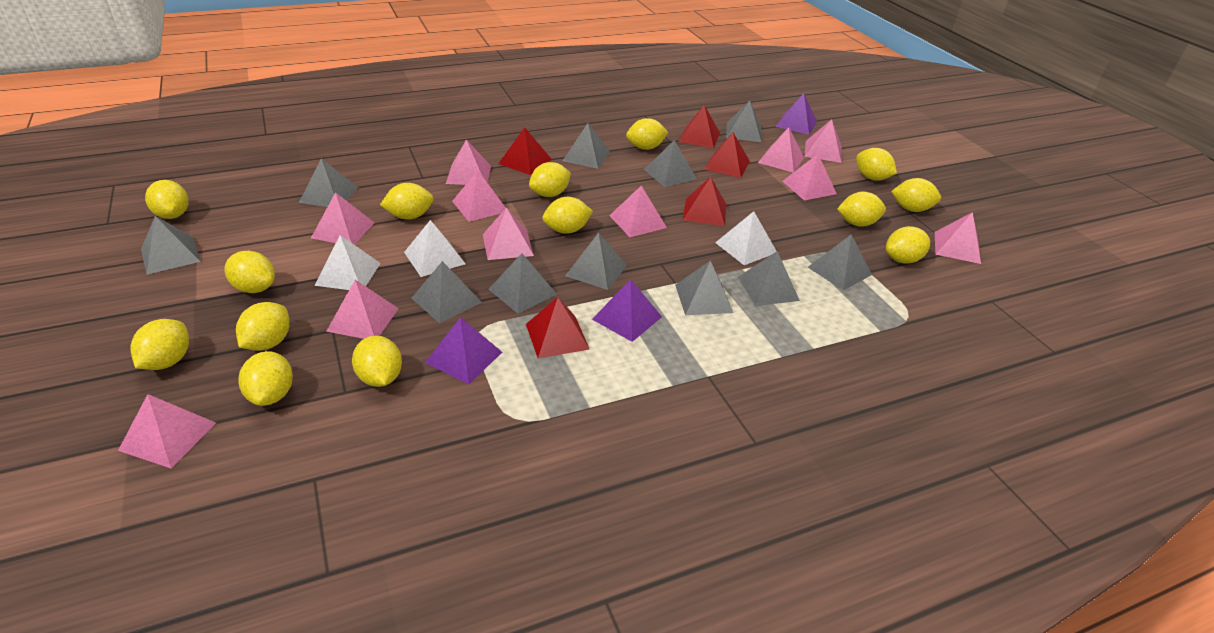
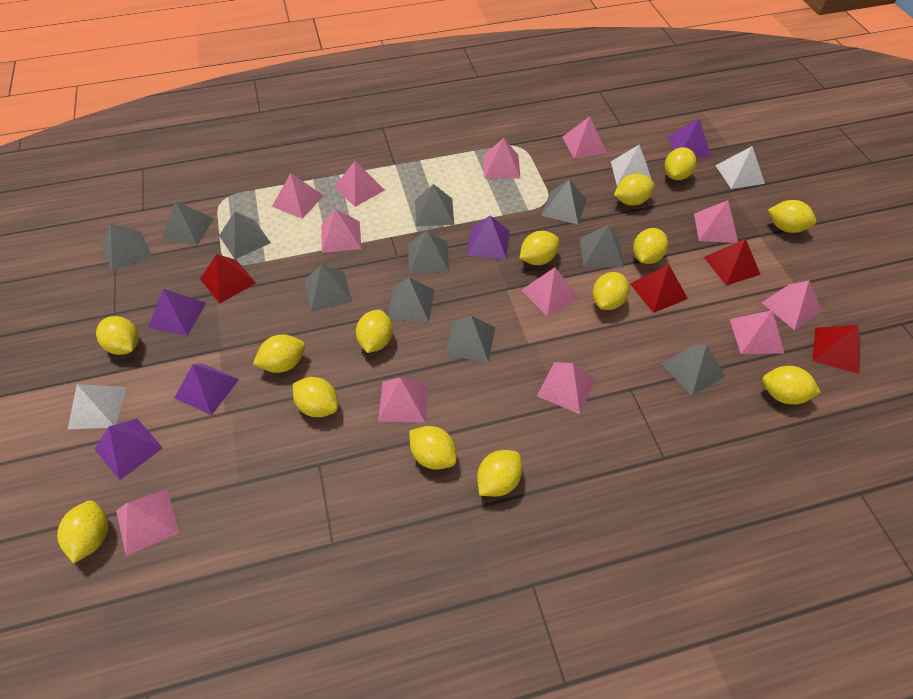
pink pyramid: 11 -> 12
purple pyramid: 3 -> 5
red pyramid: 5 -> 4

